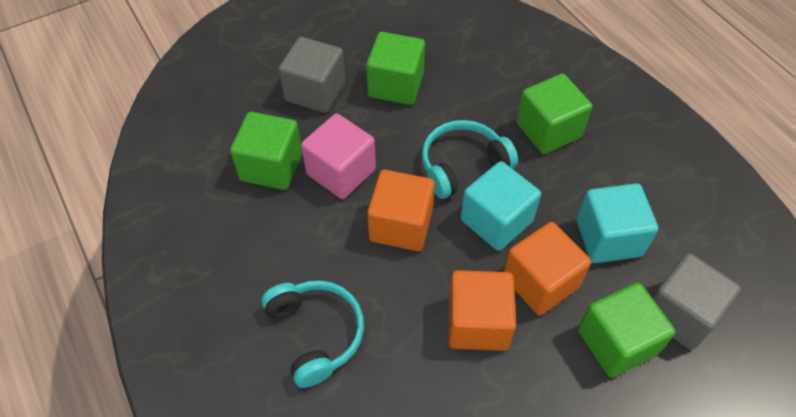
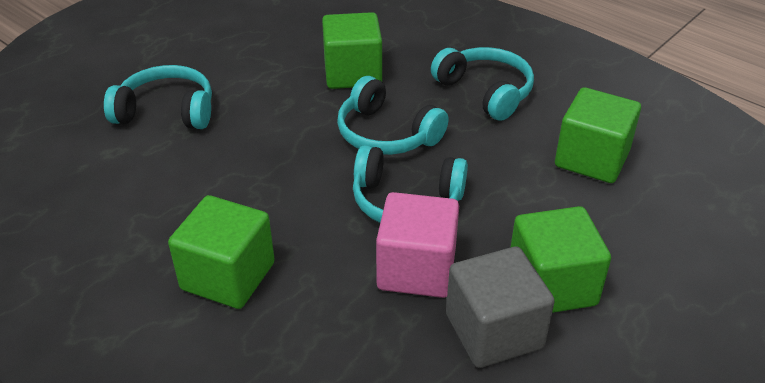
grey cube: 2 -> 1
orange cube: 3 -> 0
turquoise cube: 2 -> 0
turquoise headphones: 2 -> 4

